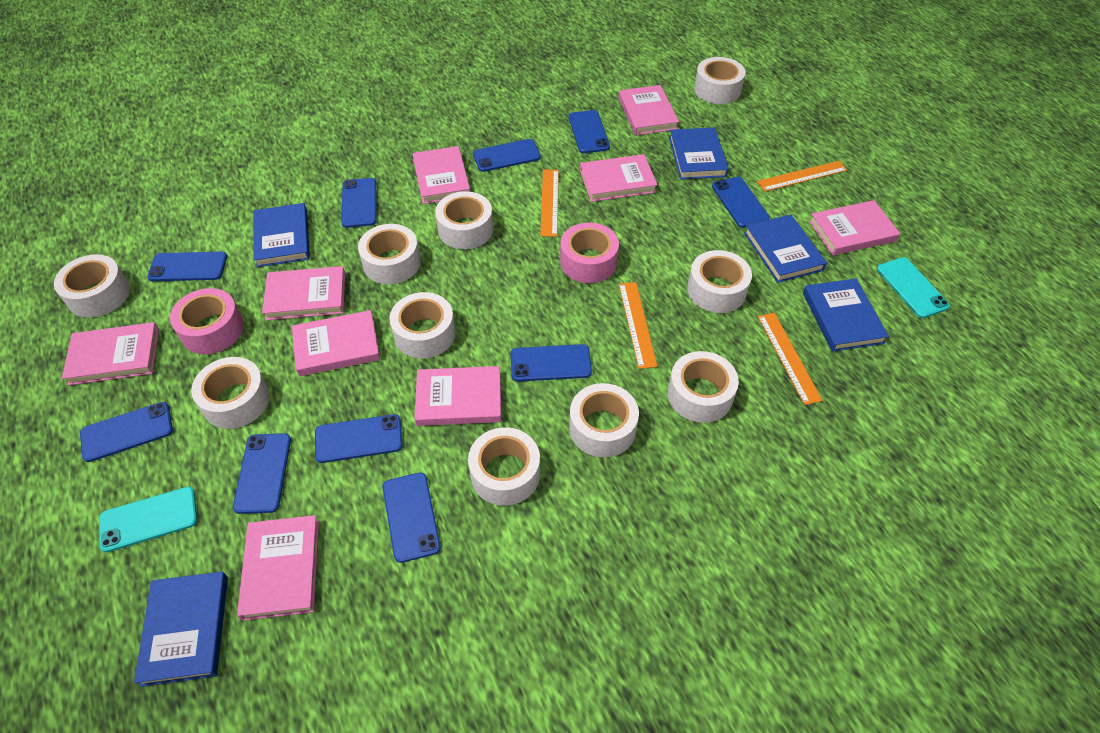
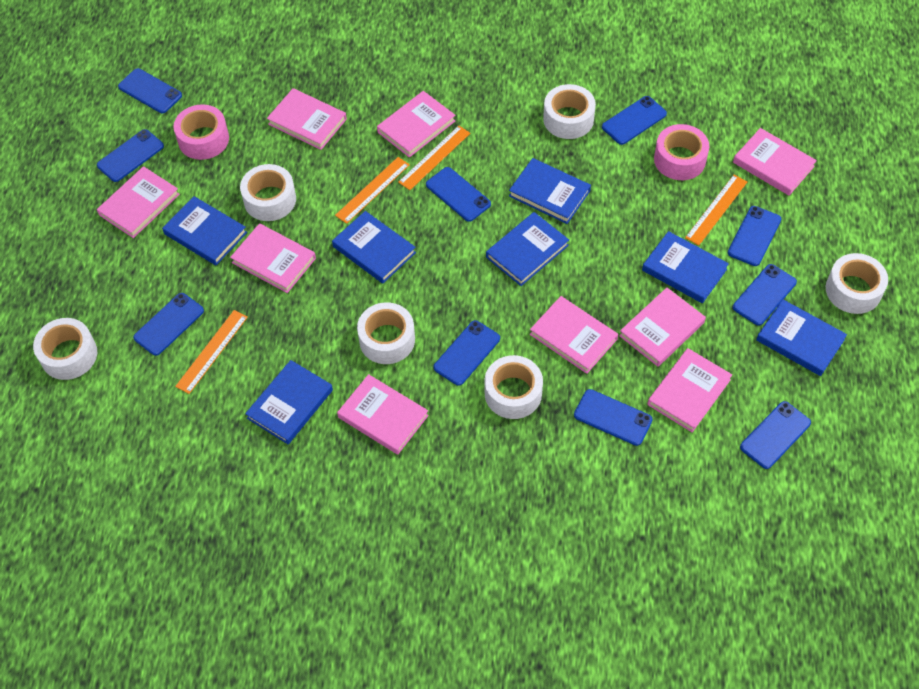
blue book: 5 -> 7
turquoise phone: 2 -> 0
white tape: 10 -> 6

